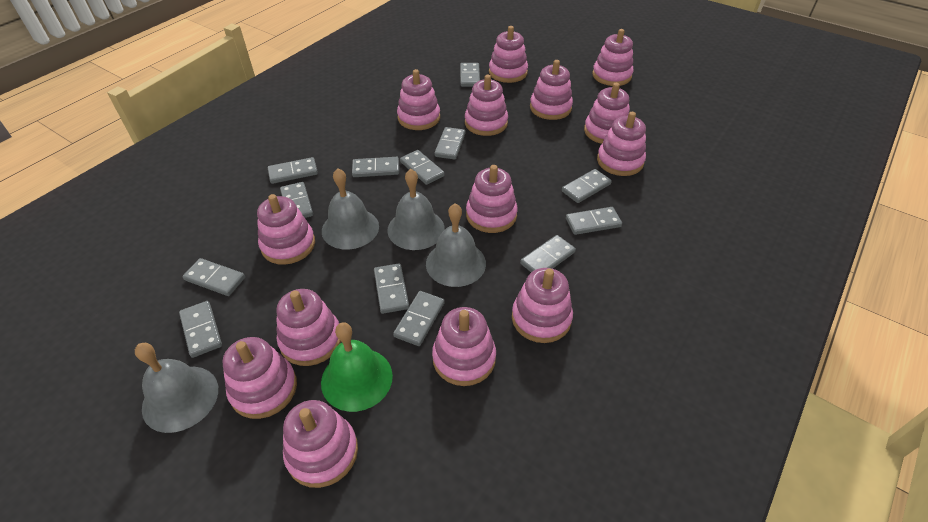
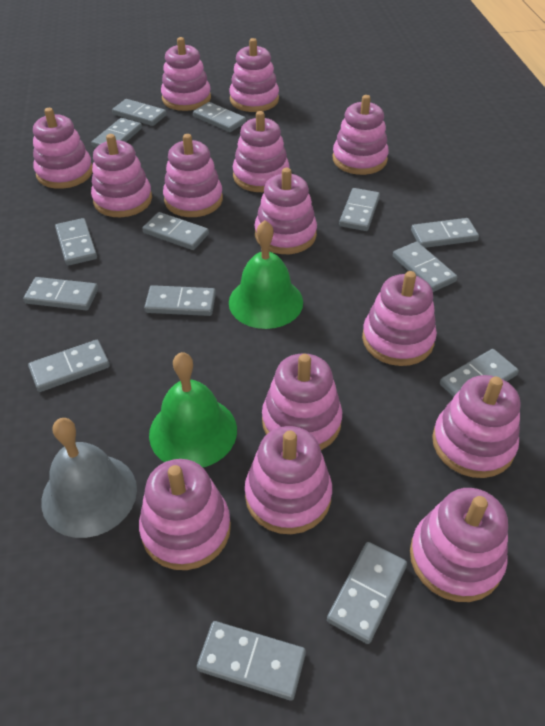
green bell: 1 -> 2
grey bell: 4 -> 1
grey domino: 13 -> 14

